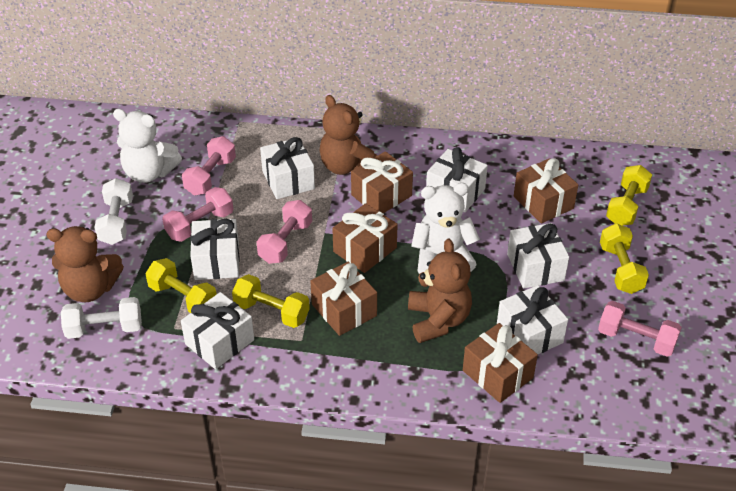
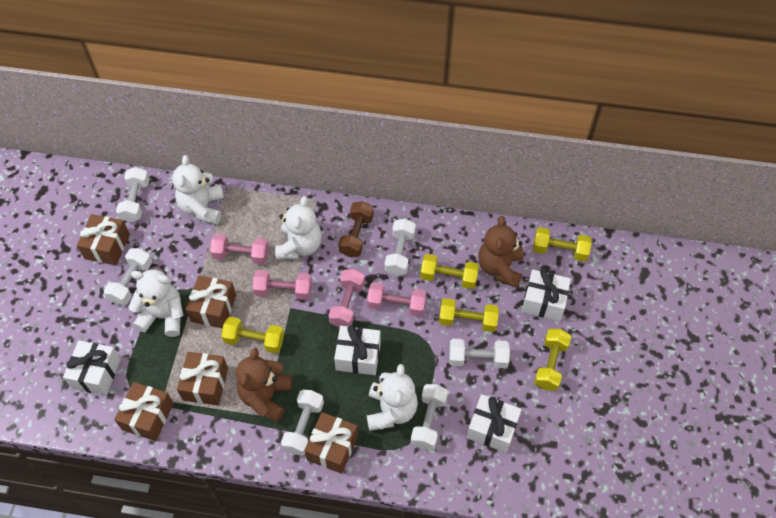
brown dumbbell: 0 -> 1
brown teddy bear: 3 -> 2
white dumbbell: 2 -> 6
white gift: 6 -> 4
white teddy bear: 2 -> 4
yellow dumbbell: 4 -> 5

